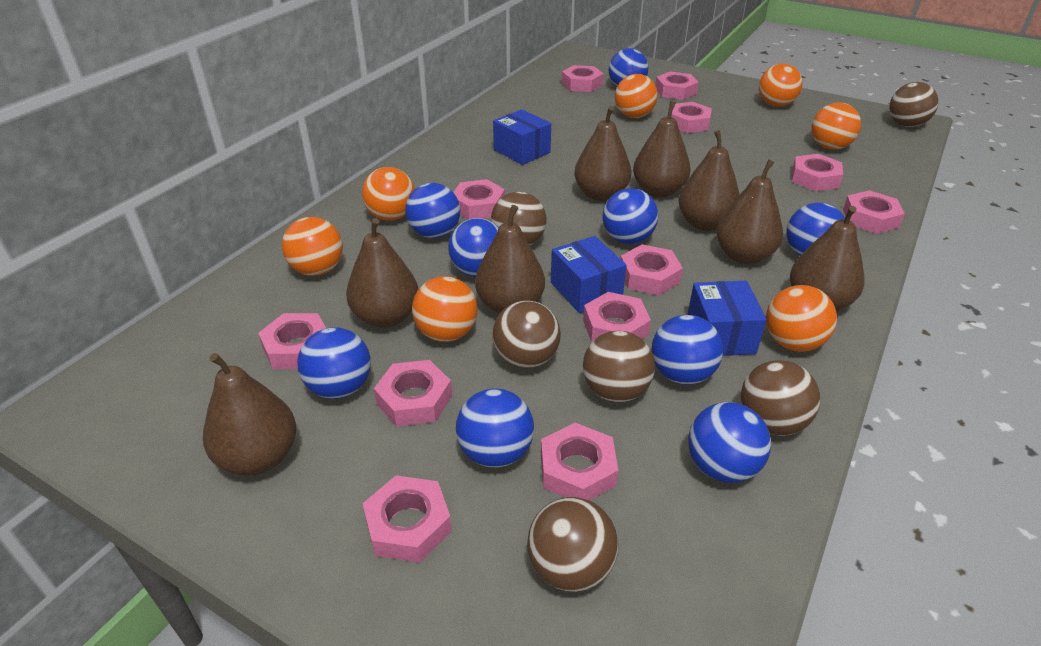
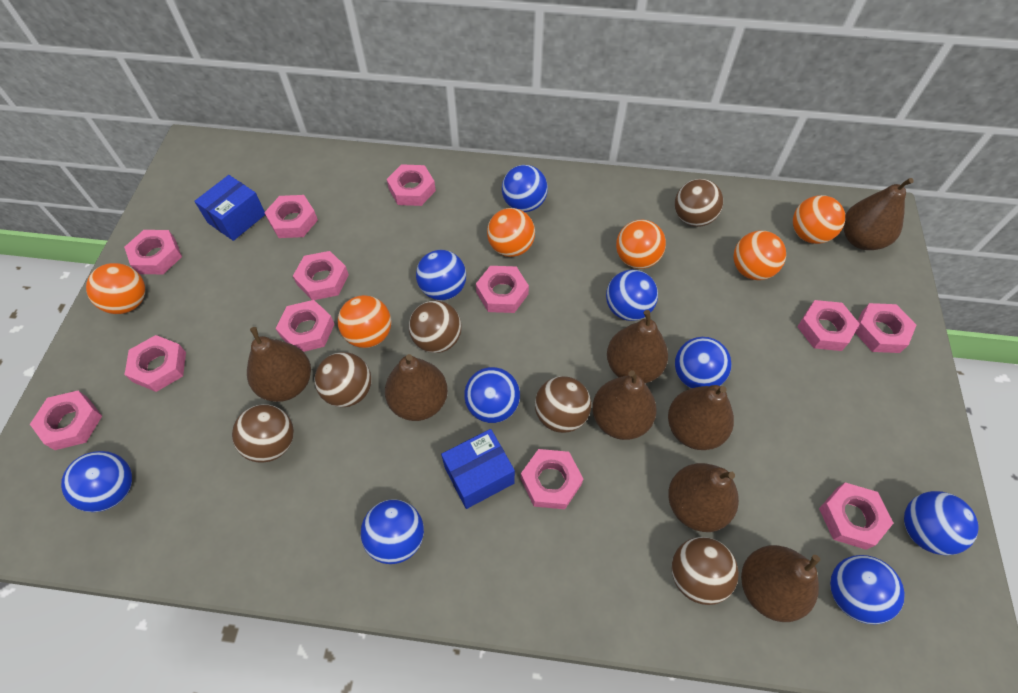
blue box: 3 -> 2
orange ball: 7 -> 6

